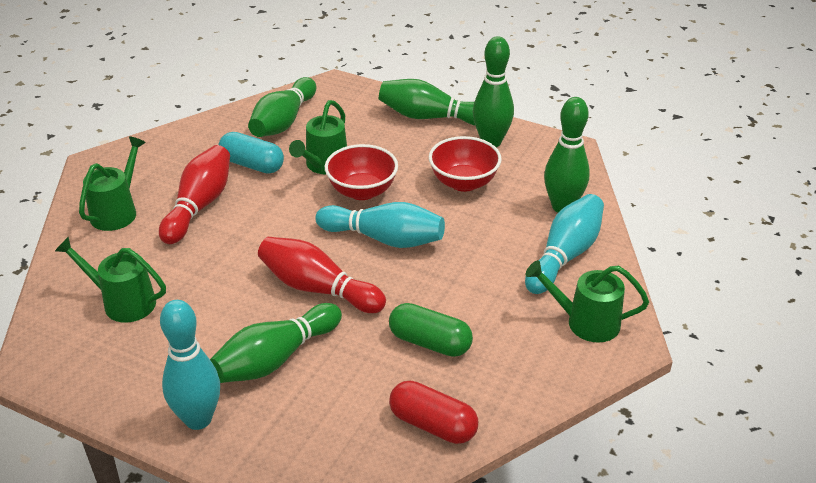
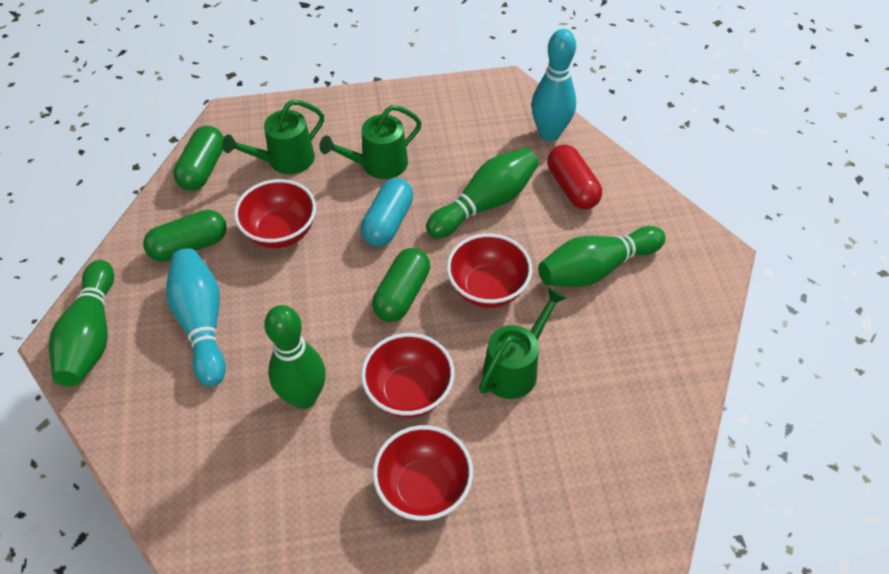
green bowling pin: 5 -> 4
green capsule: 1 -> 3
green watering can: 4 -> 3
red bowl: 2 -> 4
red bowling pin: 2 -> 0
turquoise bowling pin: 3 -> 2

